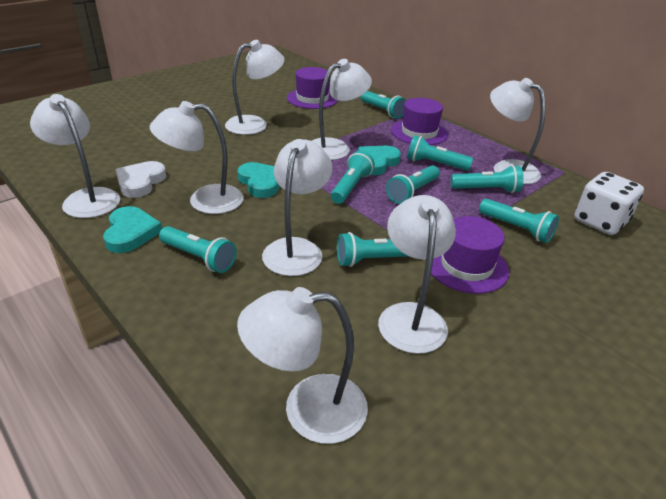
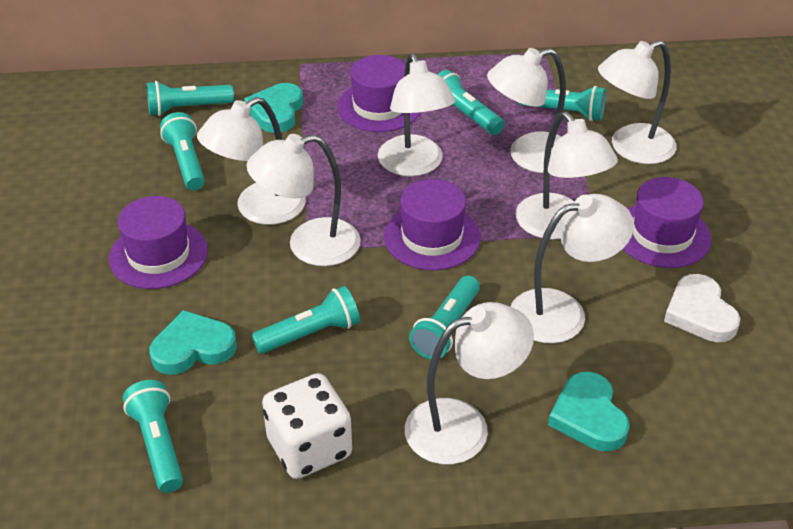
purple hat: 3 -> 4
turquoise flashlight: 8 -> 7

